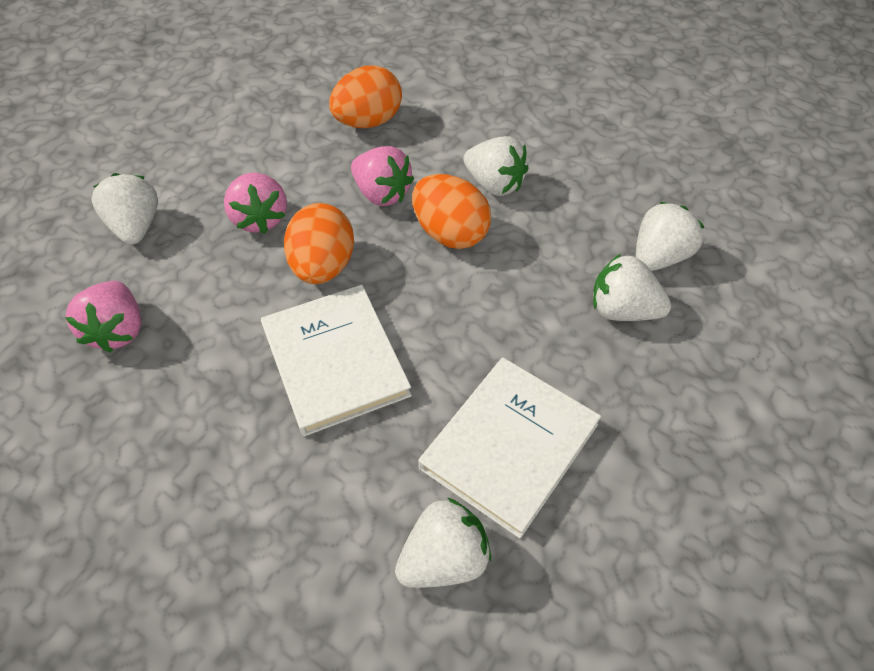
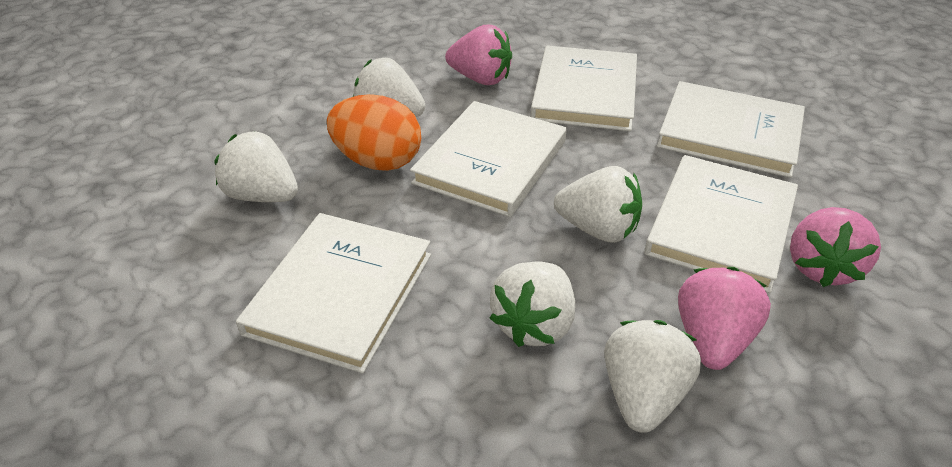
orange egg: 3 -> 1
white book: 2 -> 5

